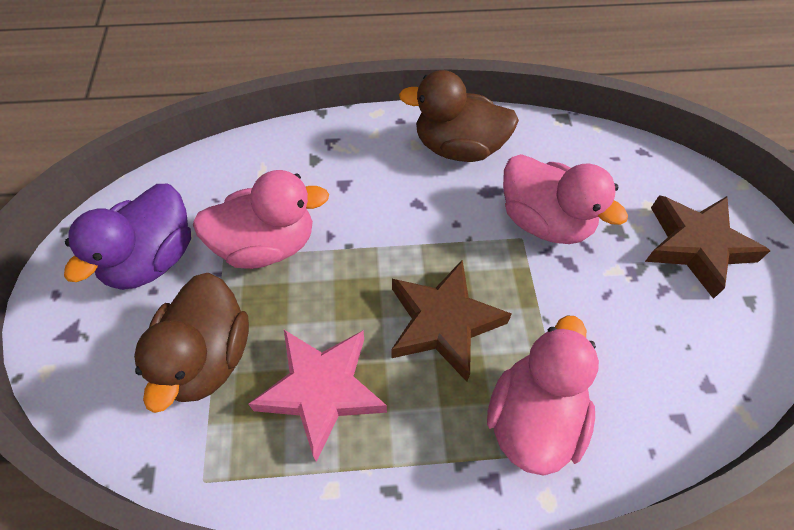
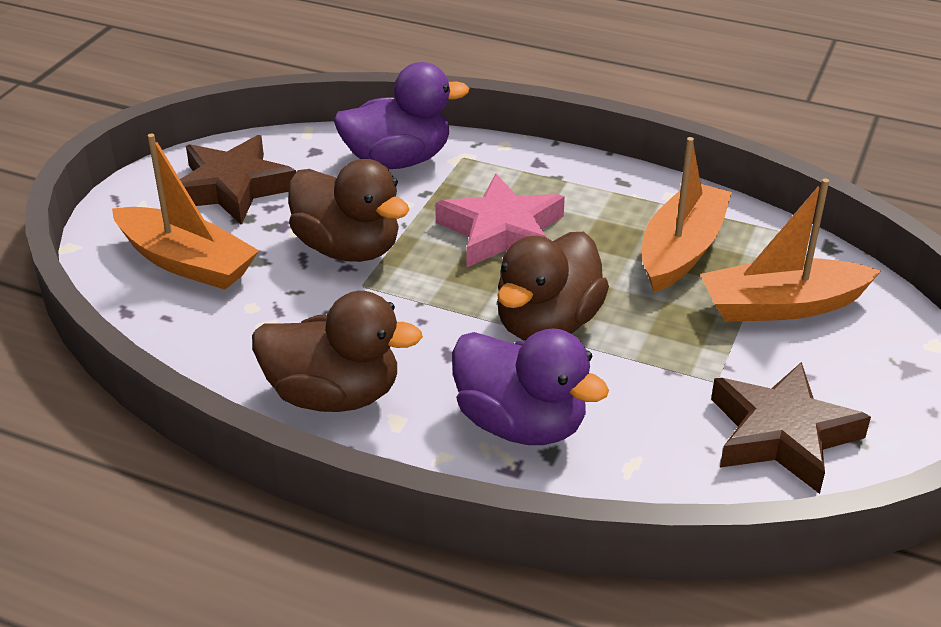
brown duck: 2 -> 3
orange boat: 0 -> 3
pink duck: 3 -> 0
purple duck: 1 -> 2

